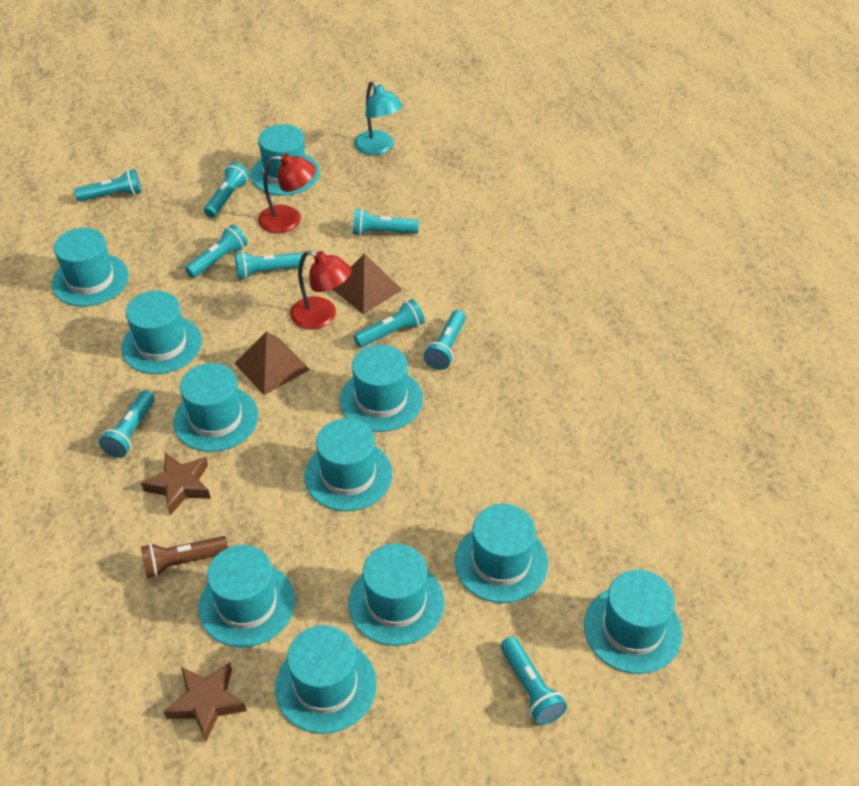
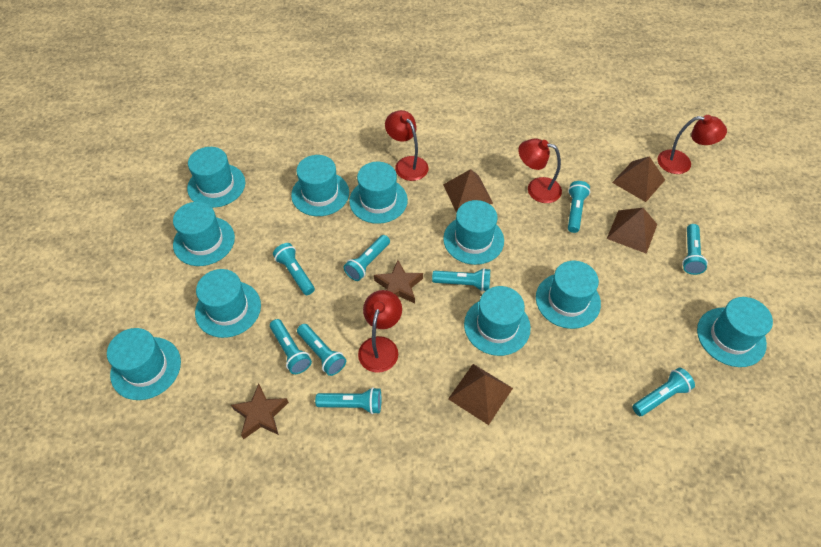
brown flashlight: 1 -> 0
brown pyramid: 2 -> 4
red lamp: 2 -> 4
turquoise hat: 11 -> 10
turquoise lamp: 1 -> 0

